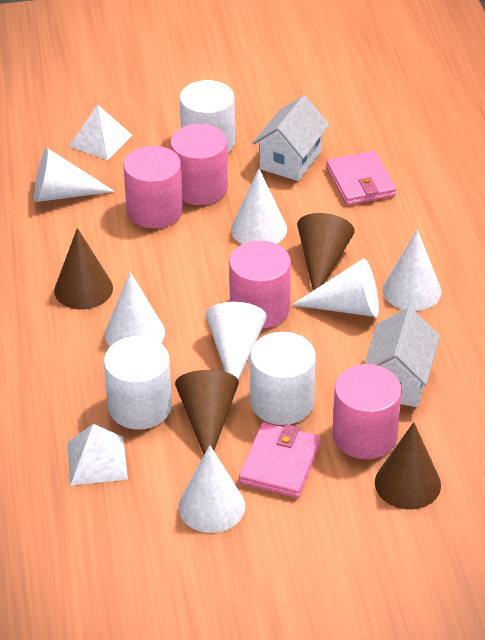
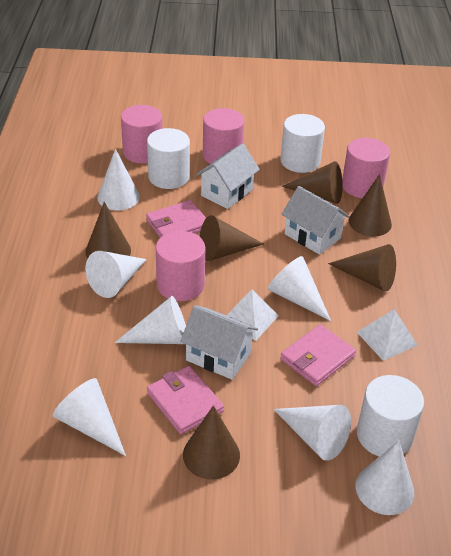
brown cone: 4 -> 6
pink wallet: 2 -> 3
white house: 2 -> 3

